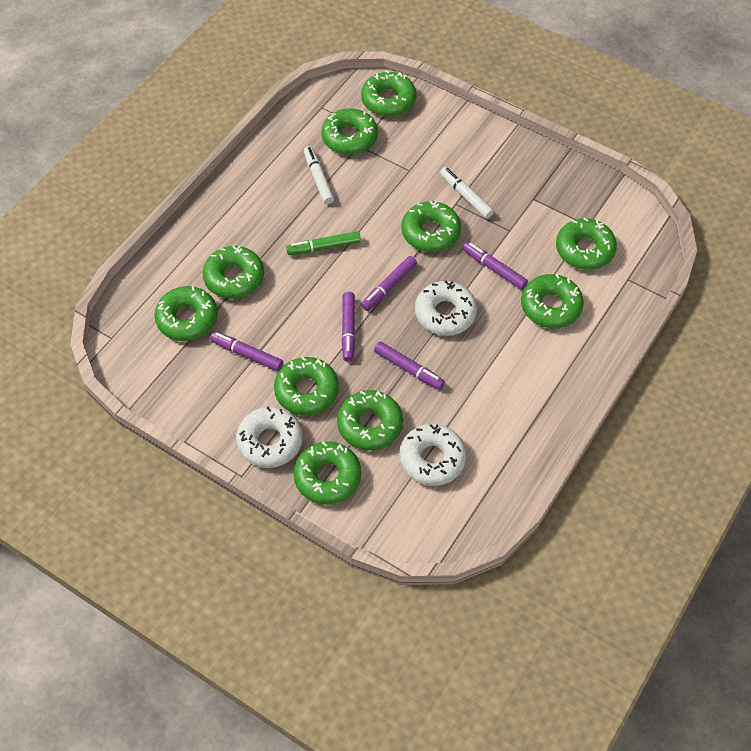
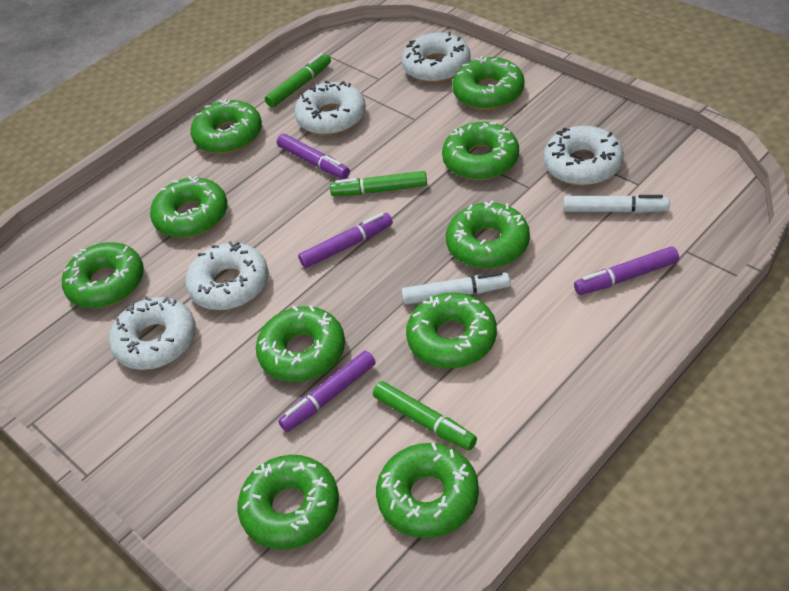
green marker: 1 -> 3
purple marker: 5 -> 4
white donut: 3 -> 5

